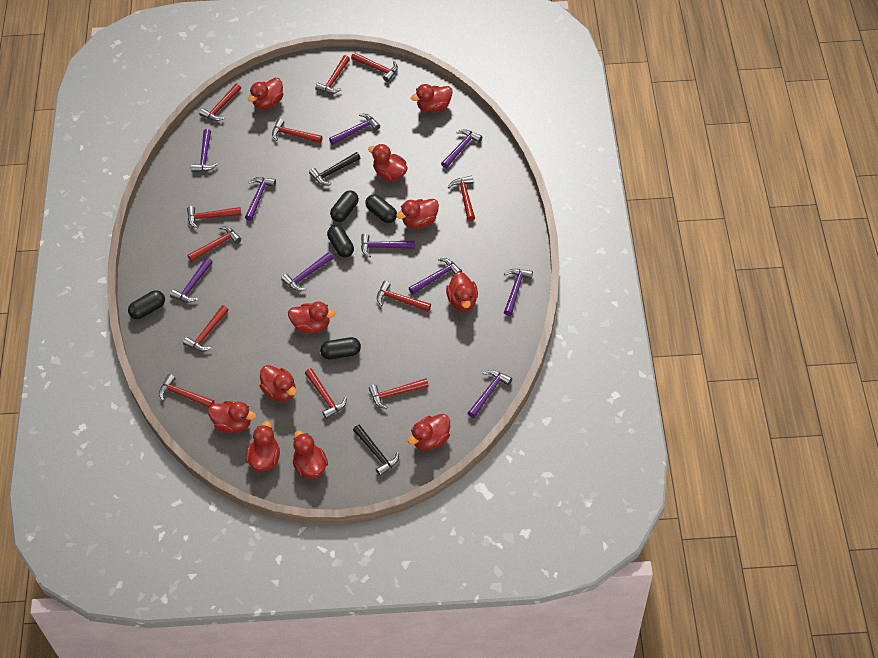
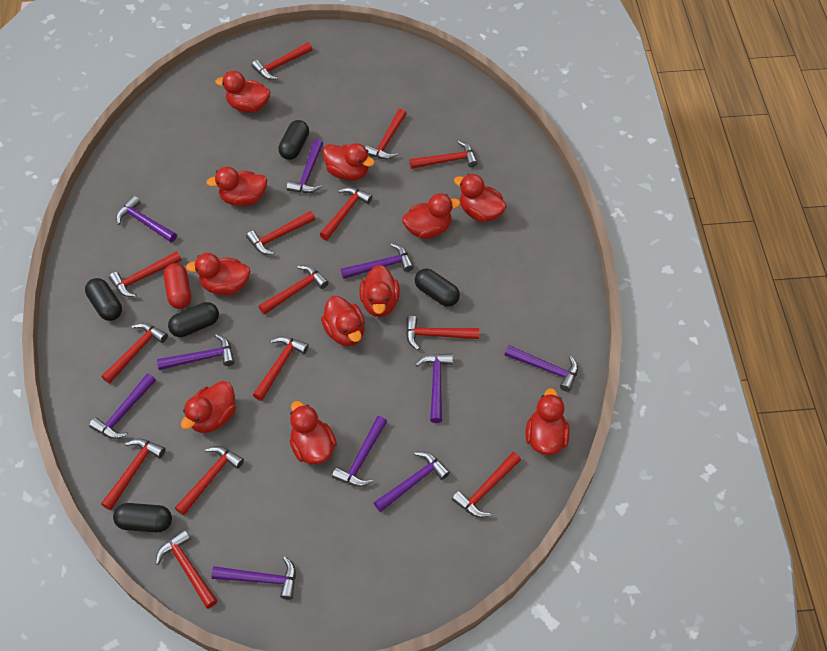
black hammer: 2 -> 0
red capsule: 0 -> 1
red hammer: 12 -> 14

